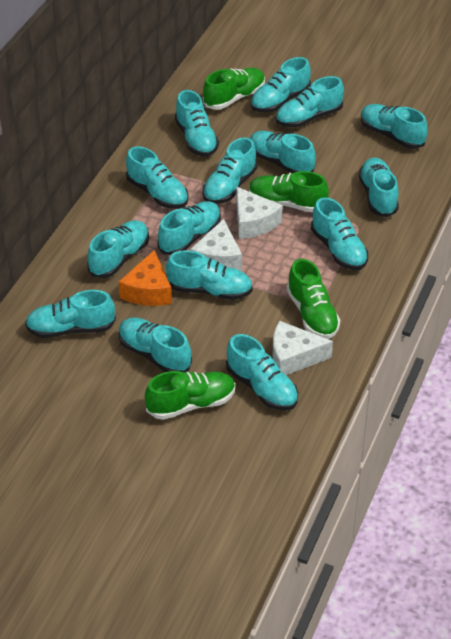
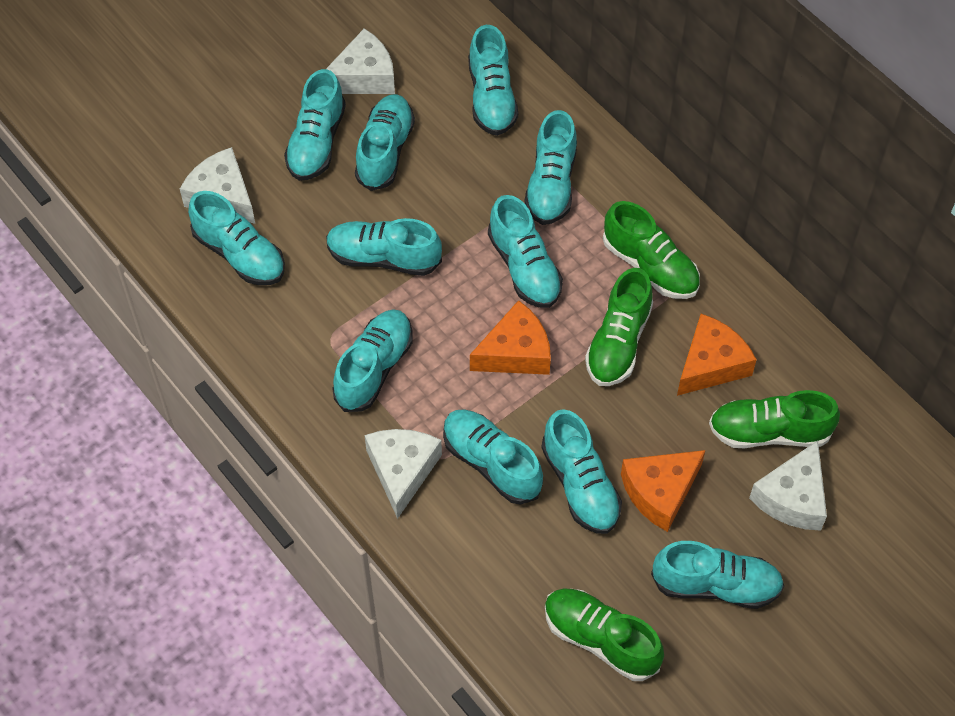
orange cheese: 1 -> 3
turquoise shoe: 15 -> 11
white cheese: 3 -> 4

